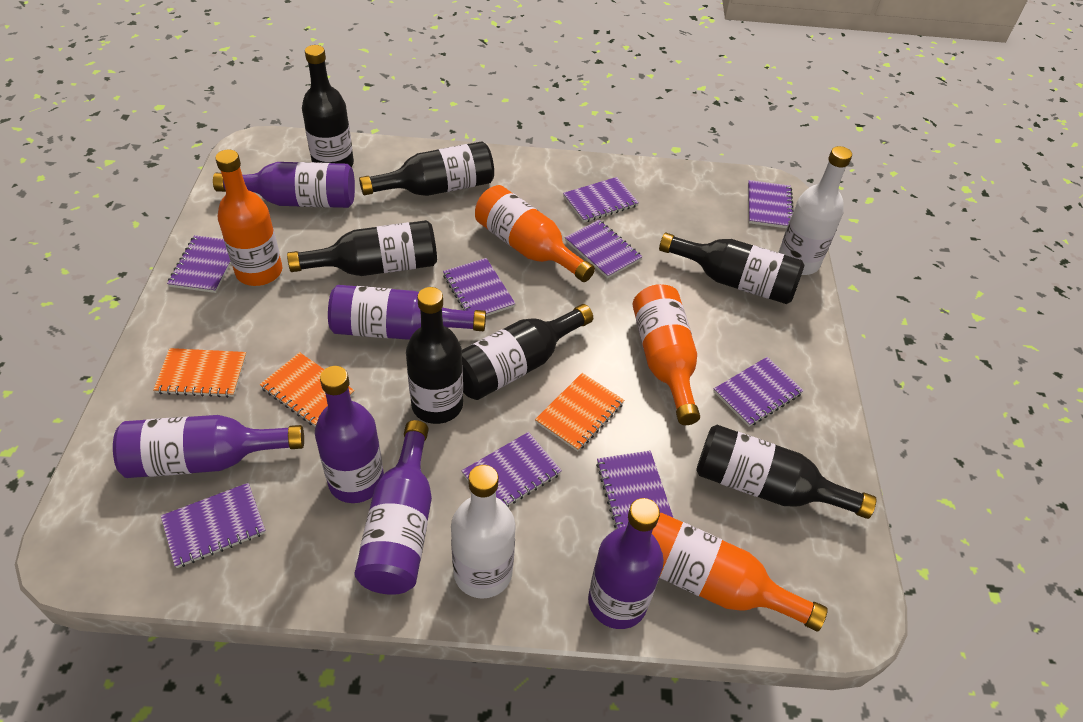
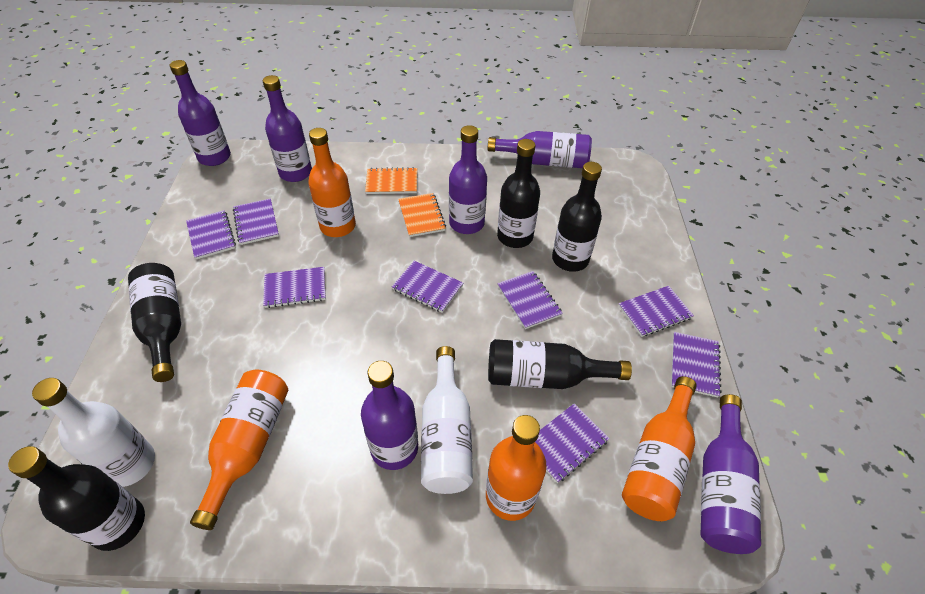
black bottle: 7 -> 5
orange notebook: 3 -> 2
purple notebook: 9 -> 8

